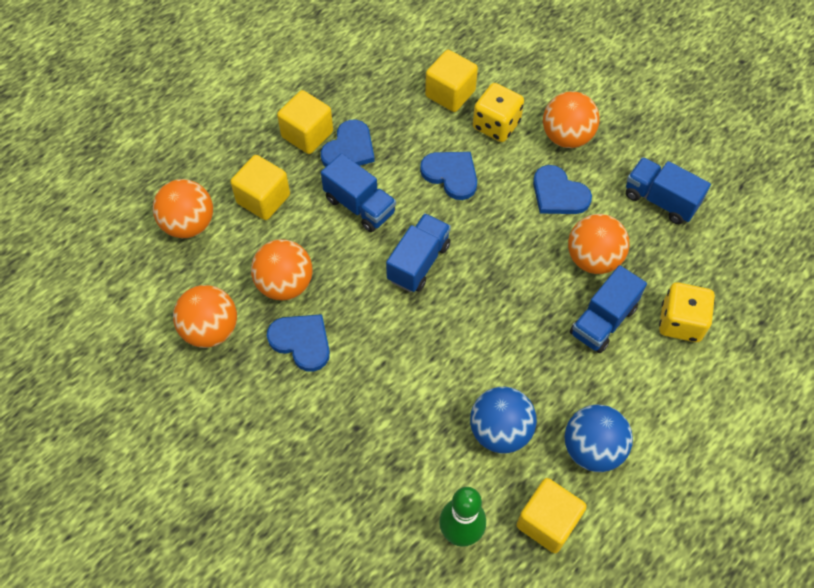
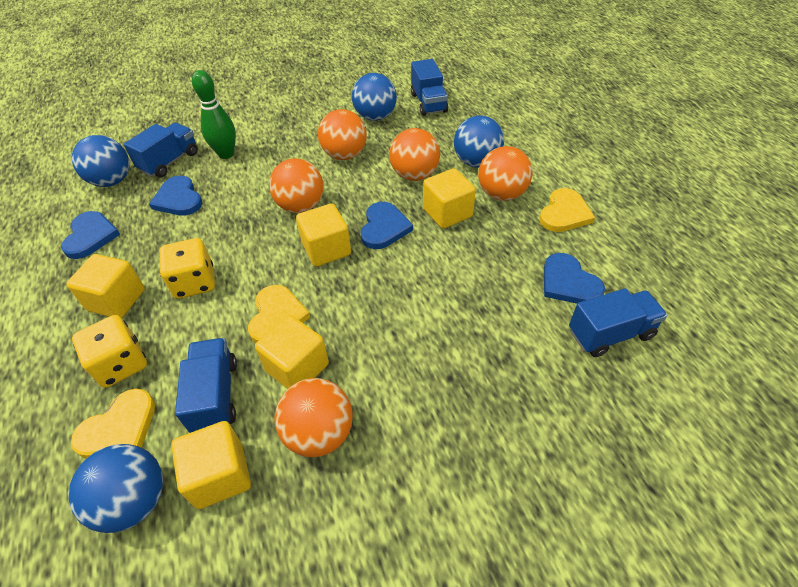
blue ball: 2 -> 4
yellow cube: 4 -> 5
yellow heart: 0 -> 3

